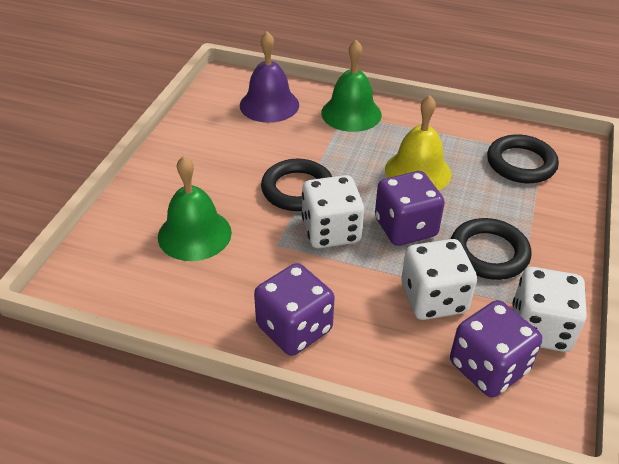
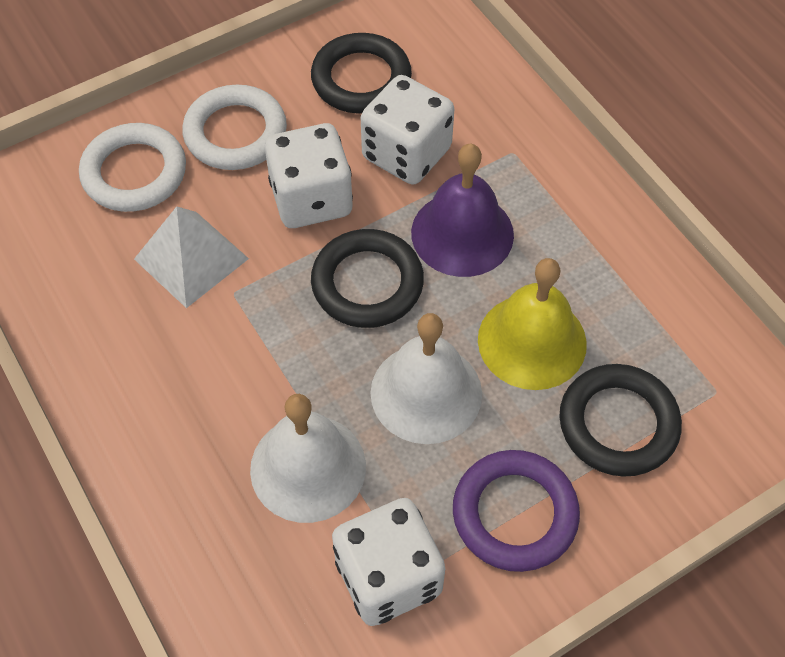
green bell: 2 -> 0
purple dice: 3 -> 0
purple ring: 0 -> 1
white bell: 0 -> 2
white pyramid: 0 -> 1
white ring: 0 -> 2

